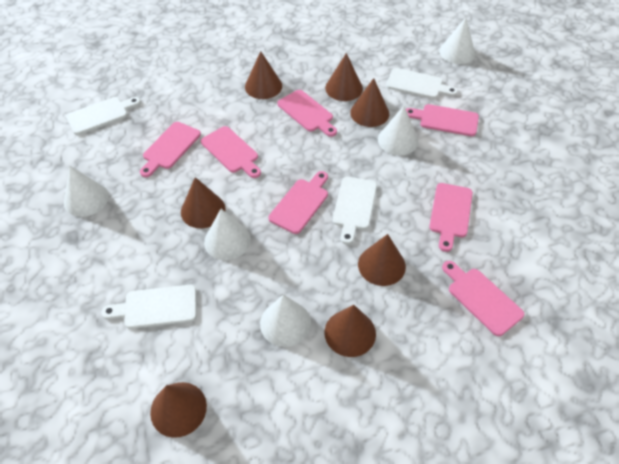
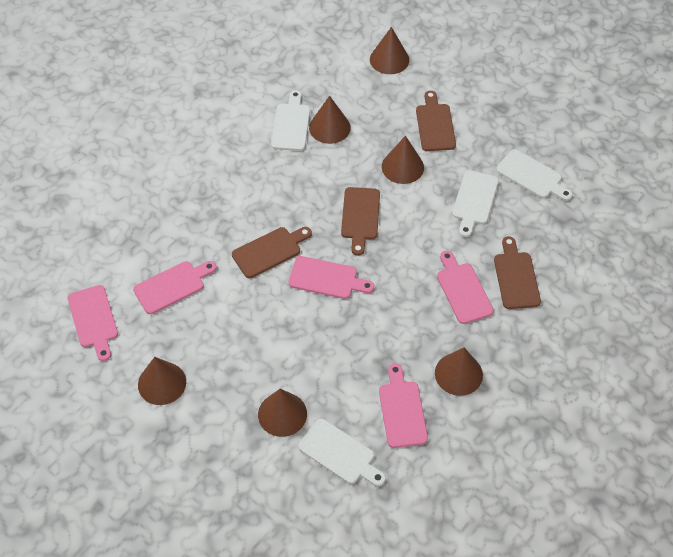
brown cone: 7 -> 6
brown cutting board: 0 -> 4
pink cutting board: 7 -> 5
white cone: 5 -> 0

